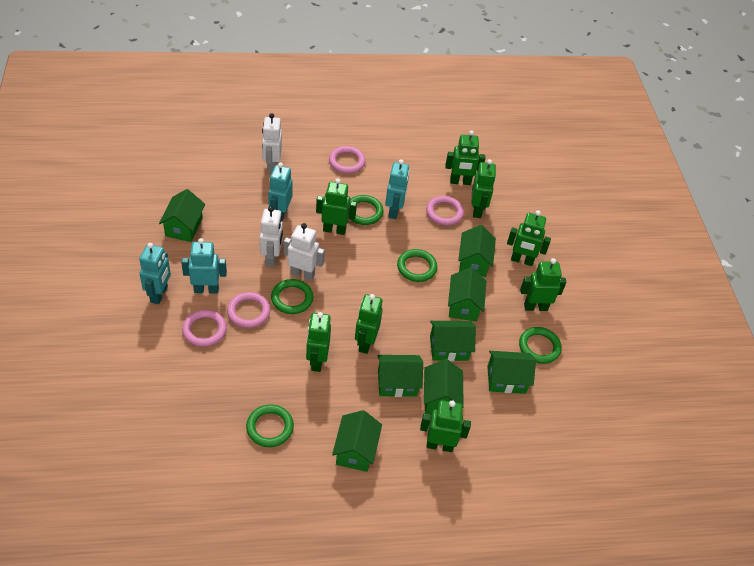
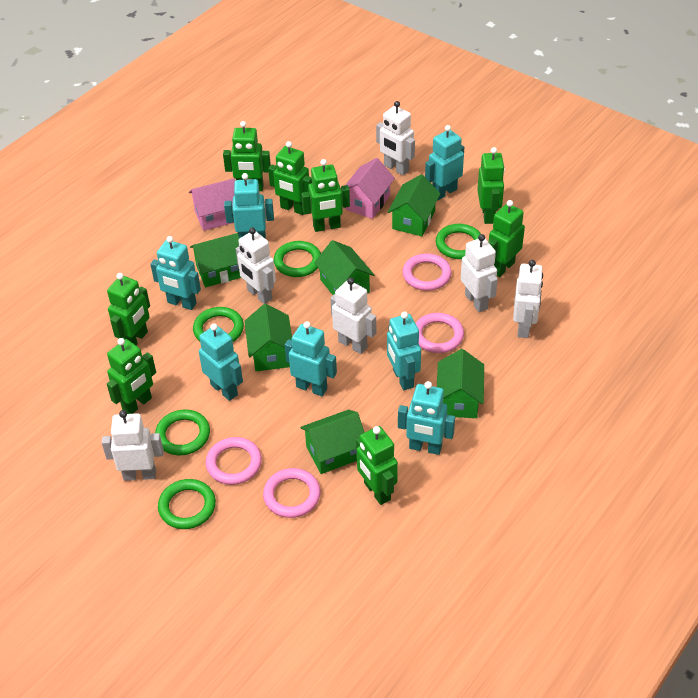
green house: 8 -> 6
pink house: 0 -> 2
turquoise robot: 4 -> 7
white robot: 3 -> 6

